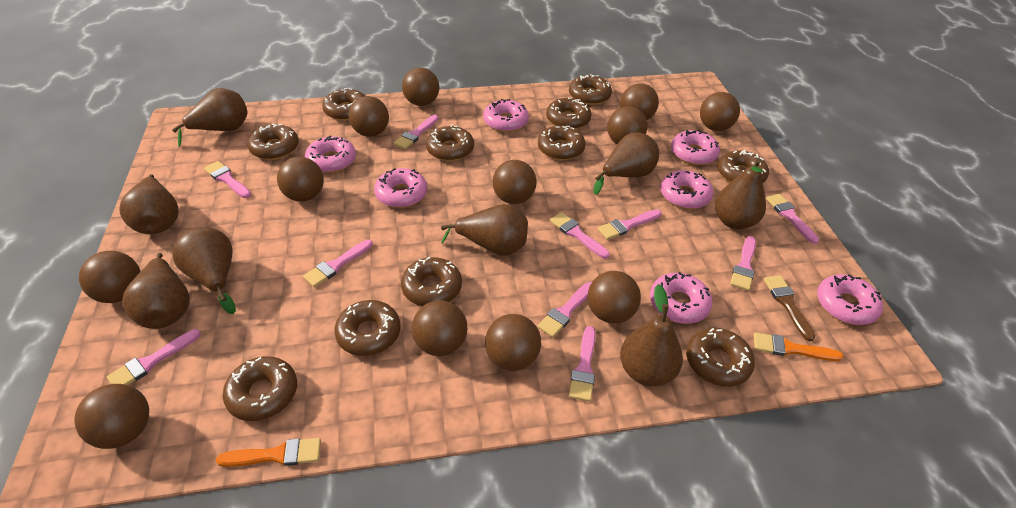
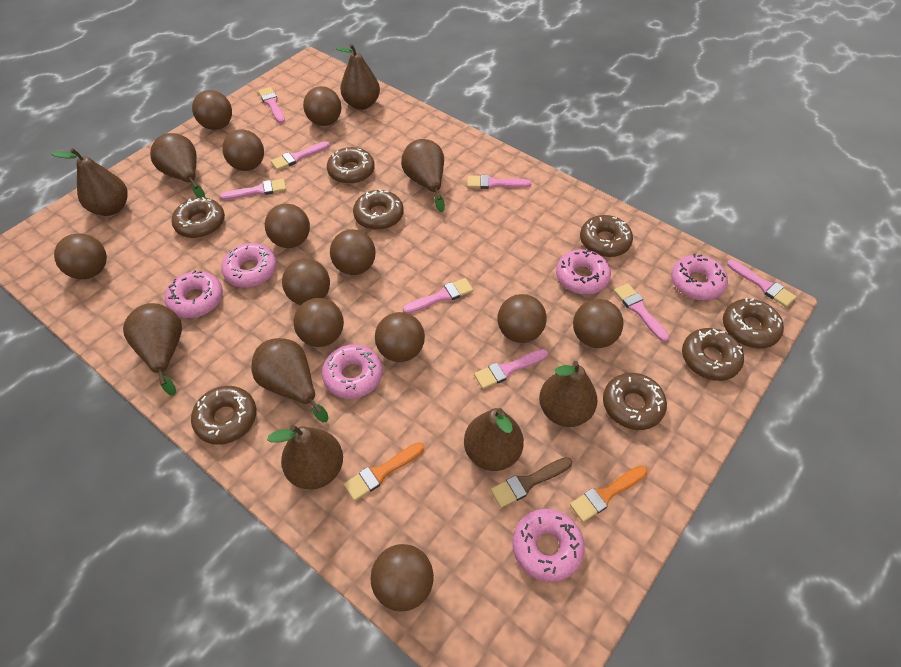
brown donut: 11 -> 8
brown pear: 8 -> 9
pink brush: 10 -> 8
pink donut: 7 -> 6

